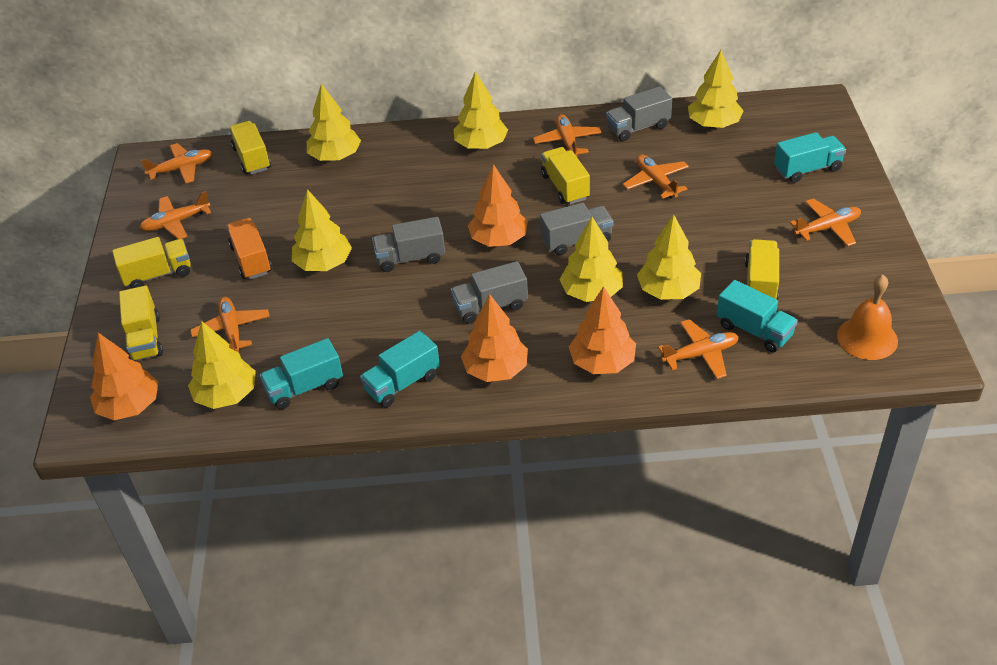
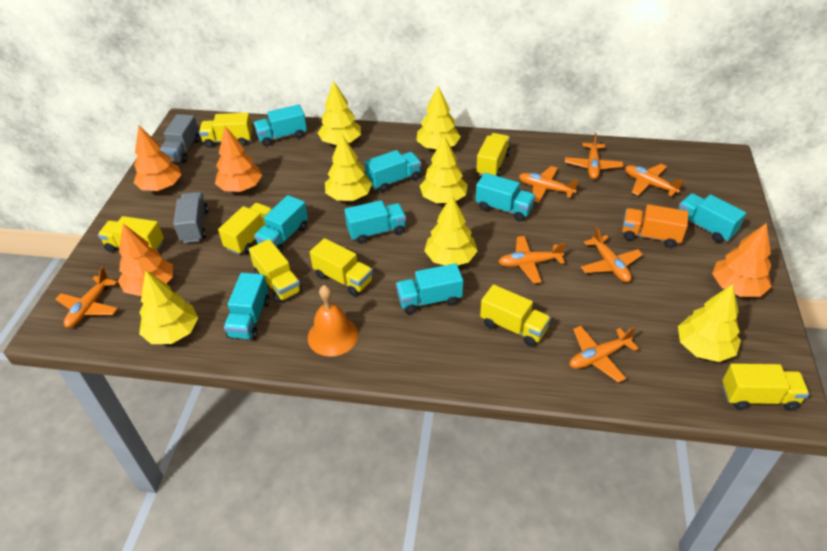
grey truck: 4 -> 2
turquoise truck: 4 -> 8
yellow truck: 5 -> 8

